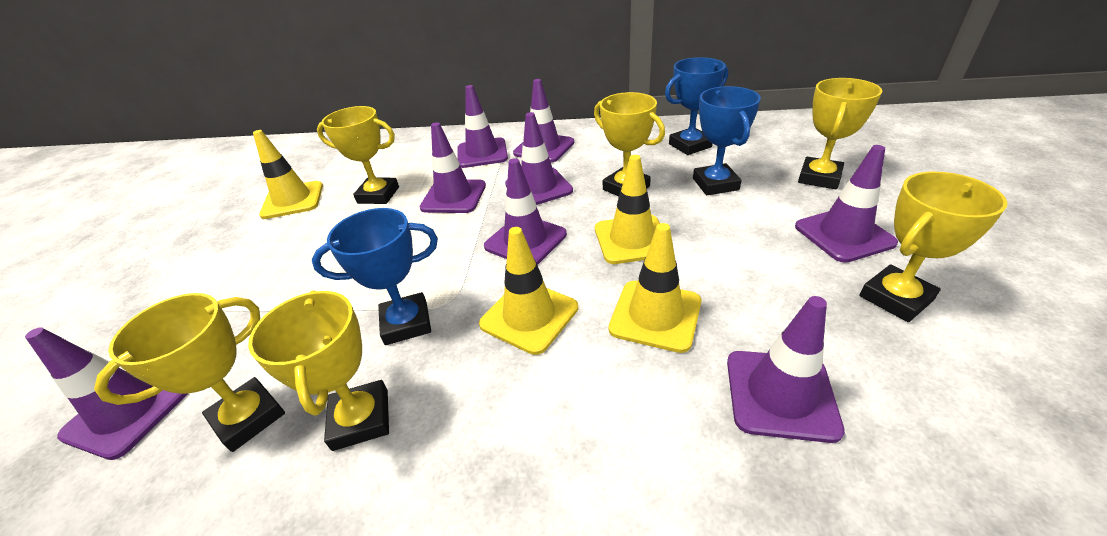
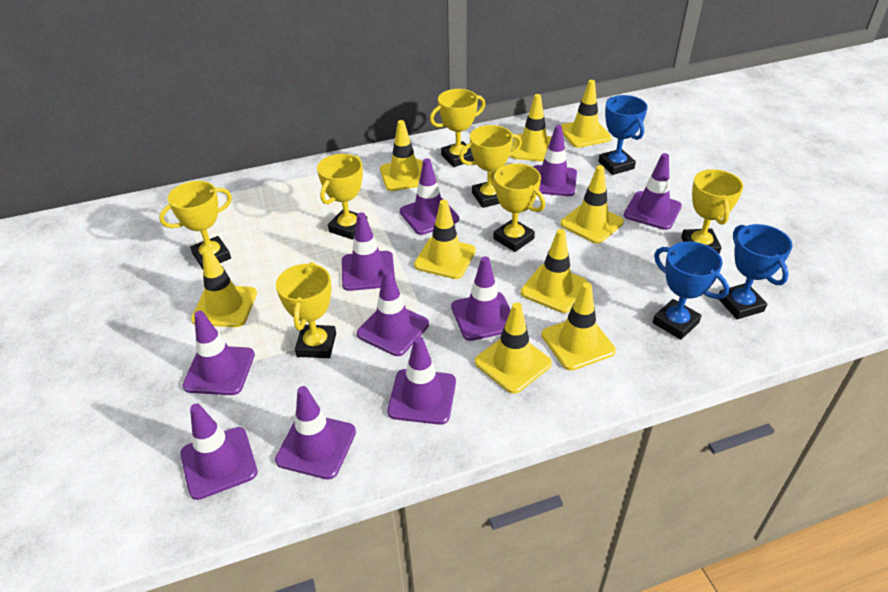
purple traffic cone: 8 -> 10
yellow traffic cone: 4 -> 9
yellow trophy: 6 -> 7

